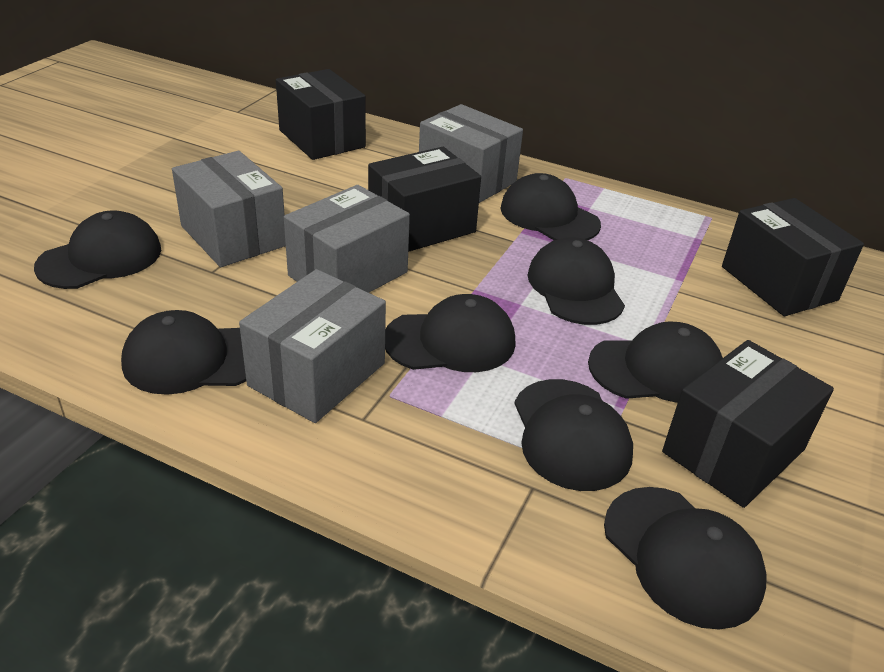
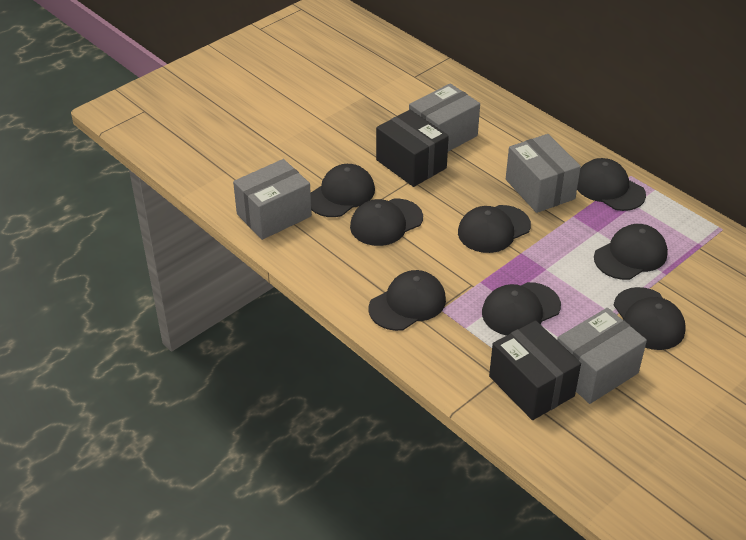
black box: 4 -> 2

